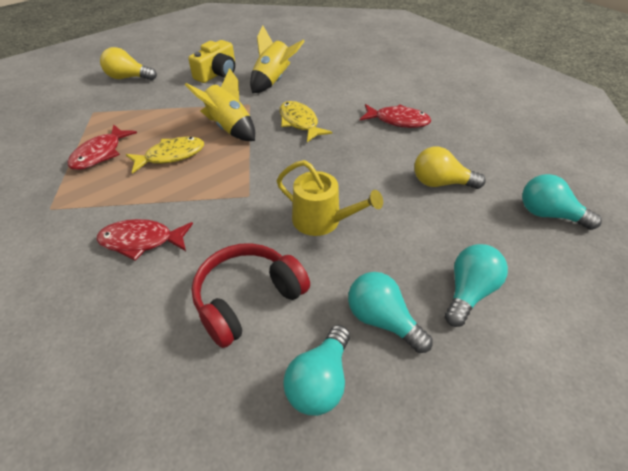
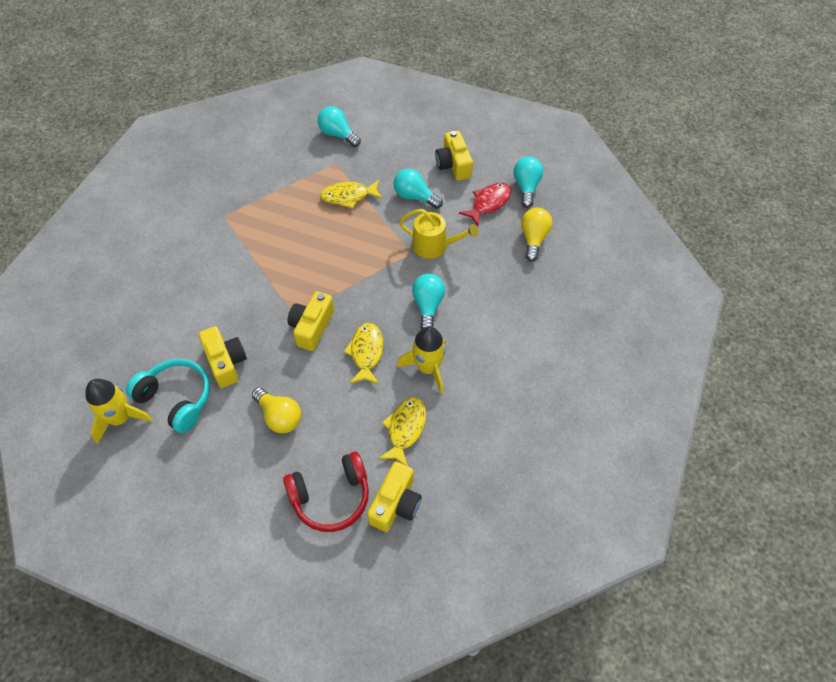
red fish: 3 -> 1
turquoise headphones: 0 -> 1
yellow camera: 1 -> 4
yellow fish: 2 -> 3

